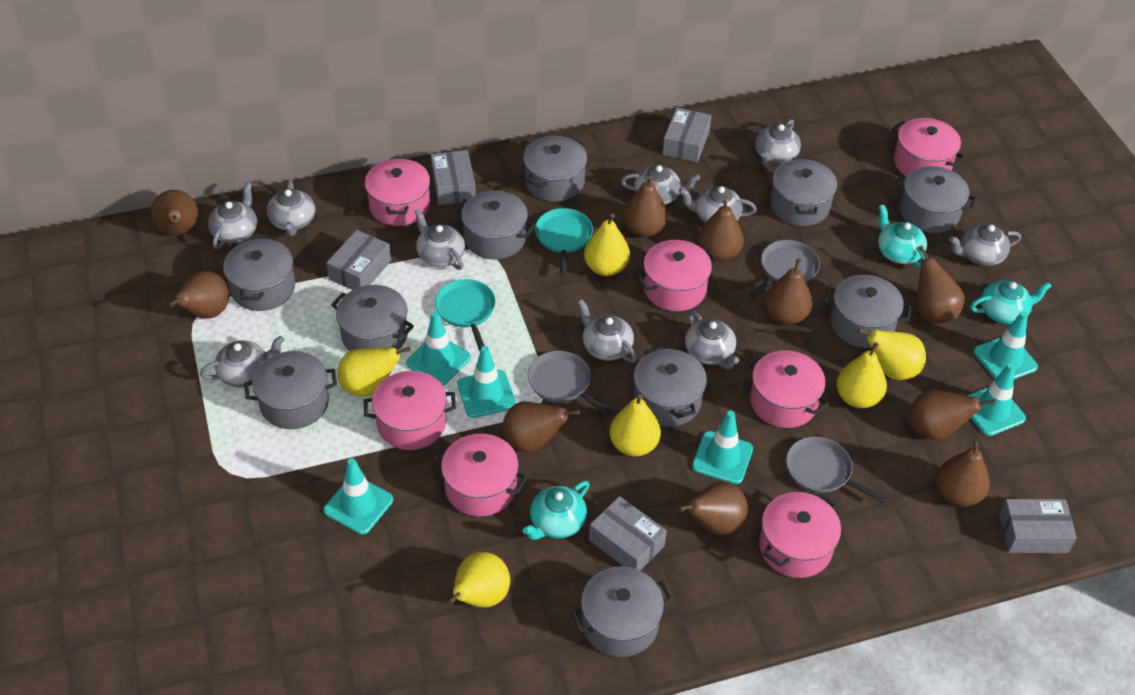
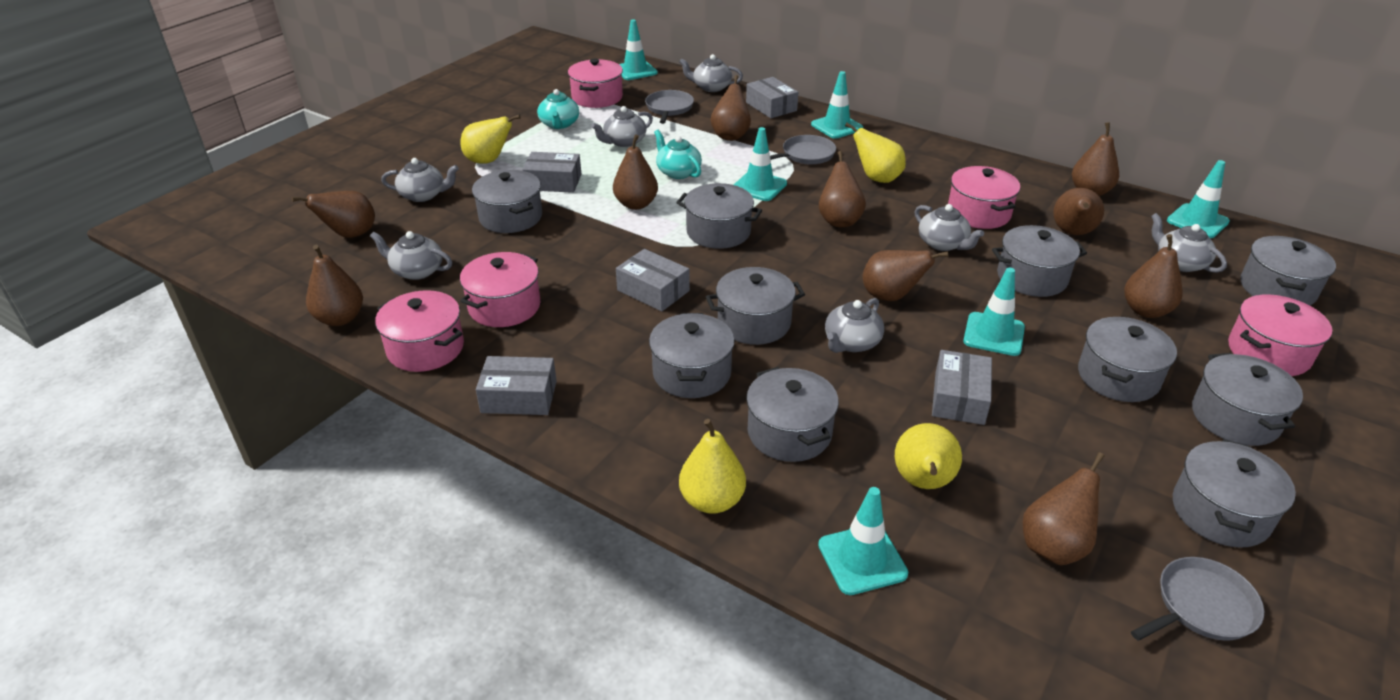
grey teapot: 10 -> 7
pink pot: 7 -> 5
turquoise pan: 2 -> 0
turquoise teapot: 3 -> 2
yellow pear: 6 -> 4

